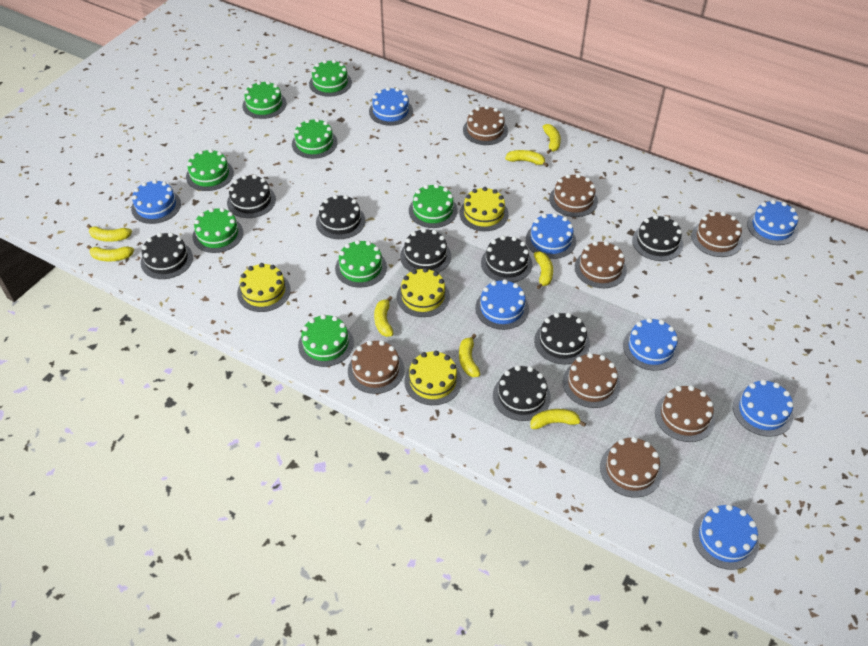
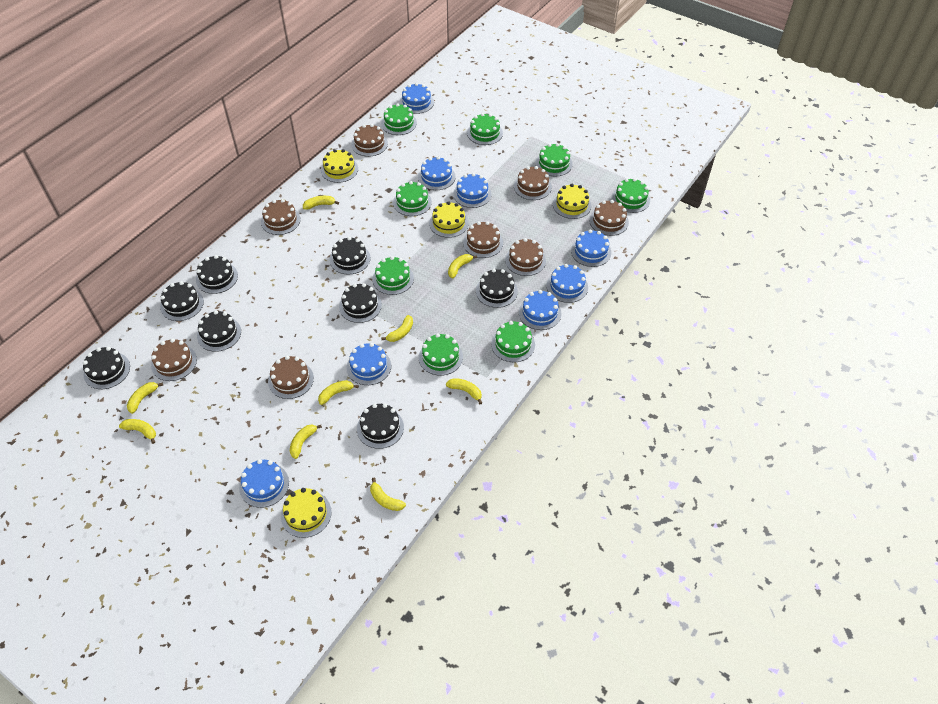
yellow banana: 8 -> 9

